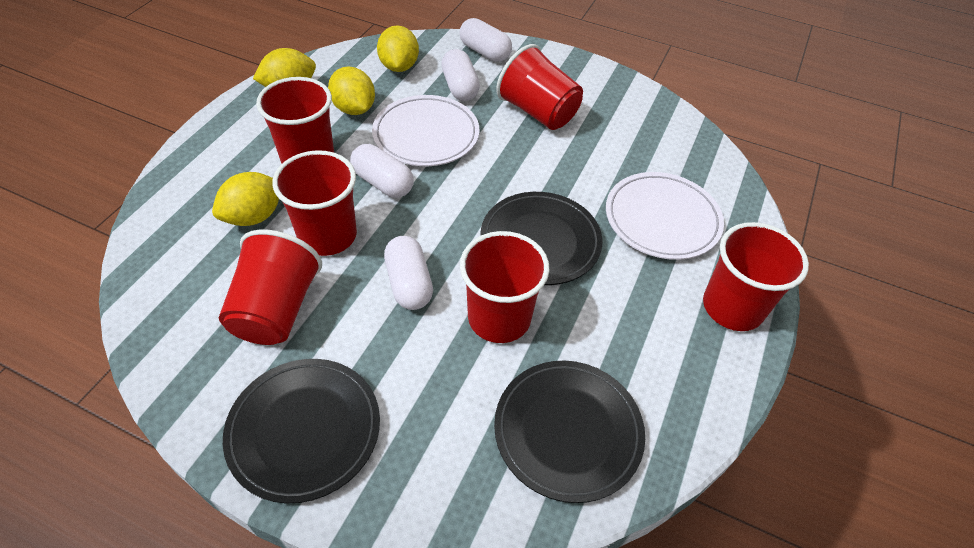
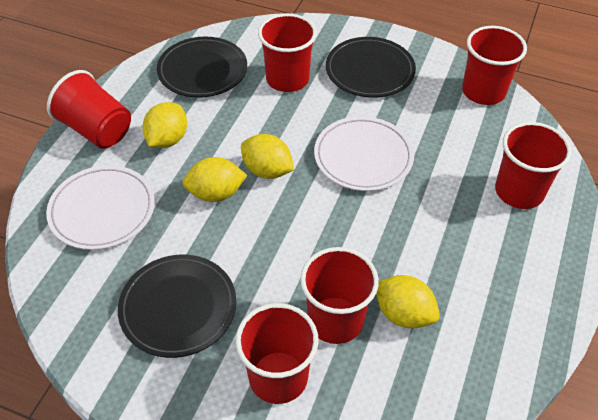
white capsule: 4 -> 0

